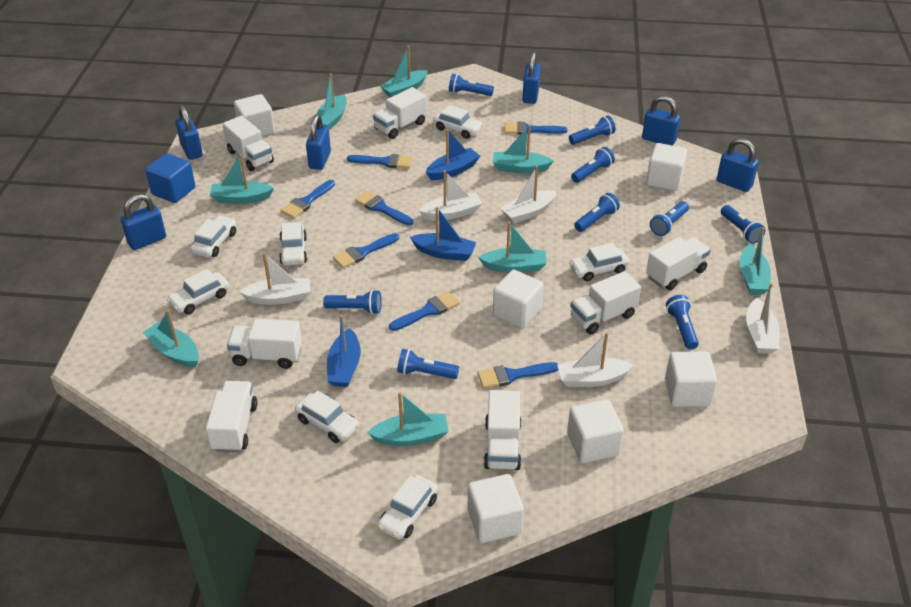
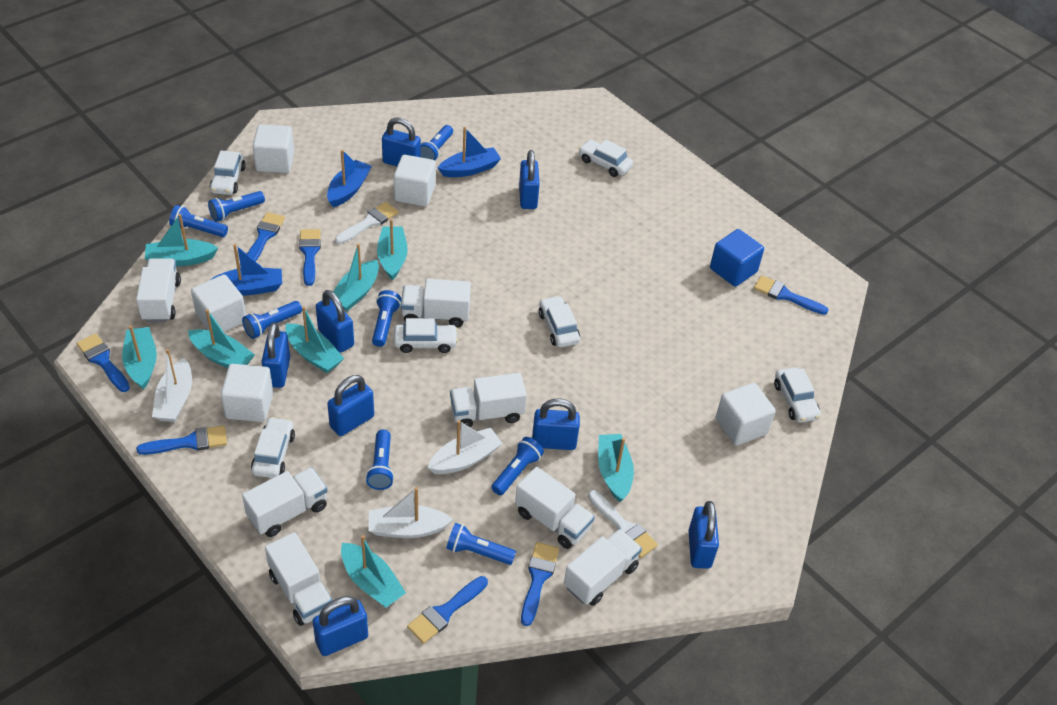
blue flashlight: 9 -> 8
blue padlock: 6 -> 8
white boat: 5 -> 3
white brush: 0 -> 2
white car: 7 -> 6
white cube: 6 -> 5

